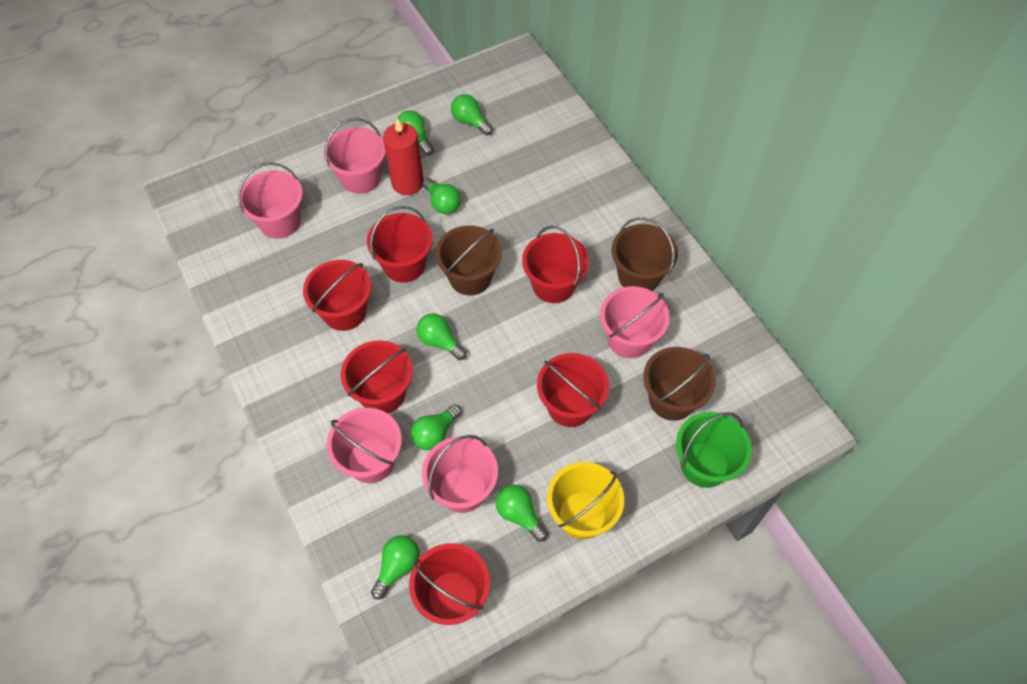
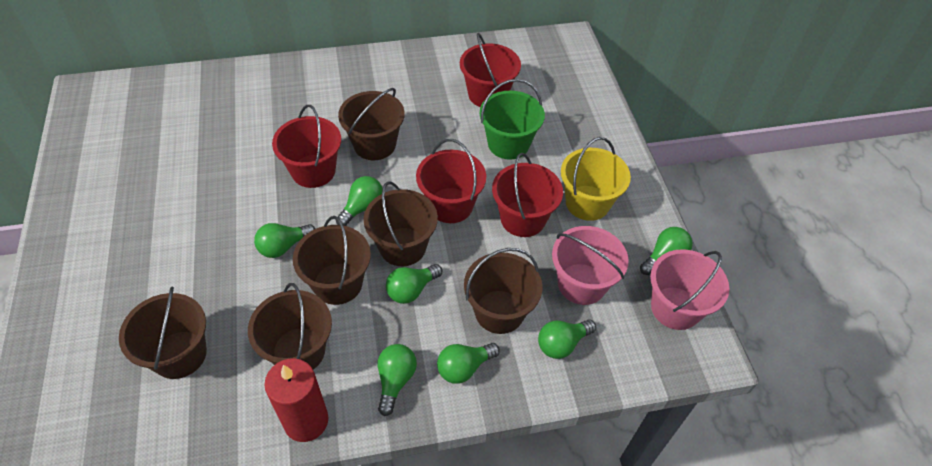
brown bucket: 3 -> 6
pink bucket: 5 -> 2
red bucket: 6 -> 4

